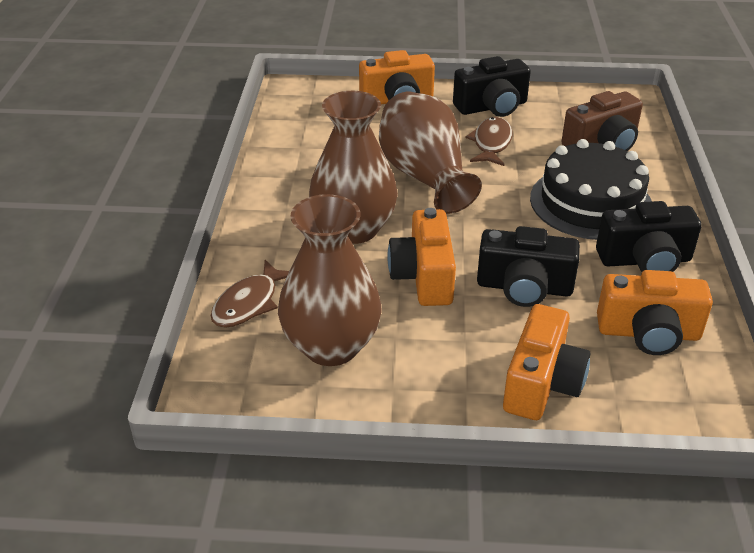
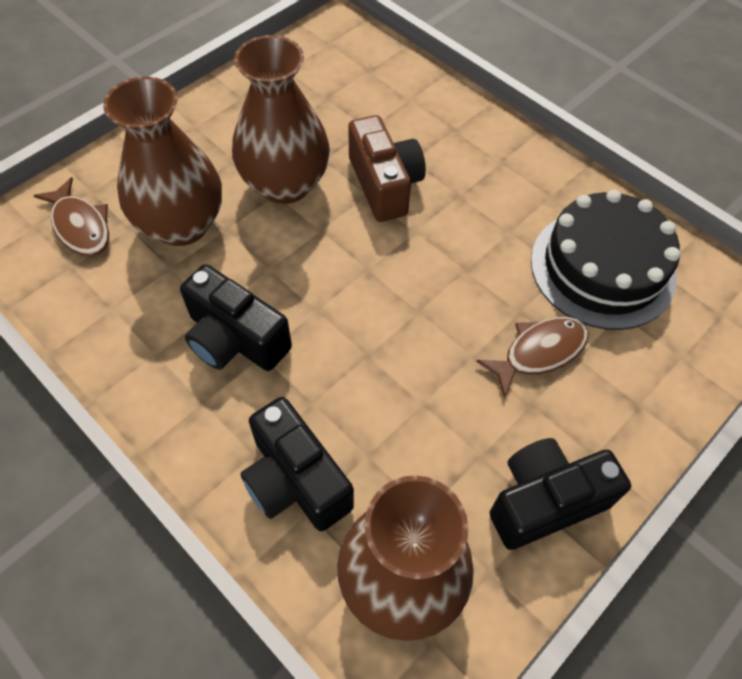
orange camera: 4 -> 0

